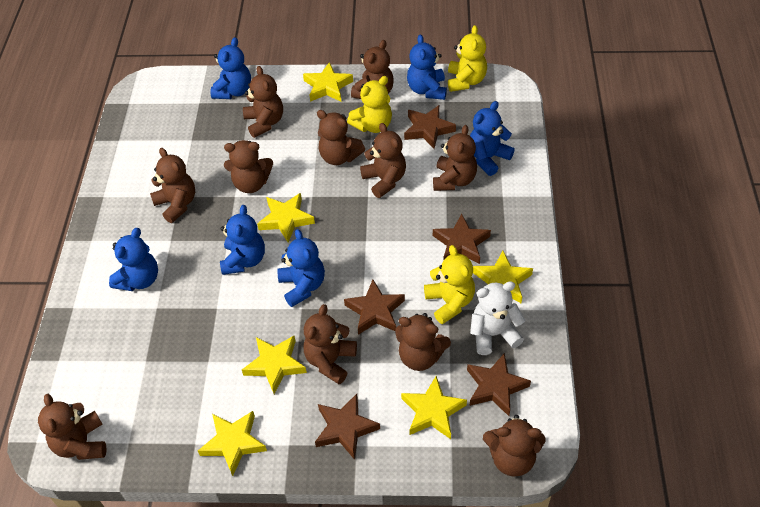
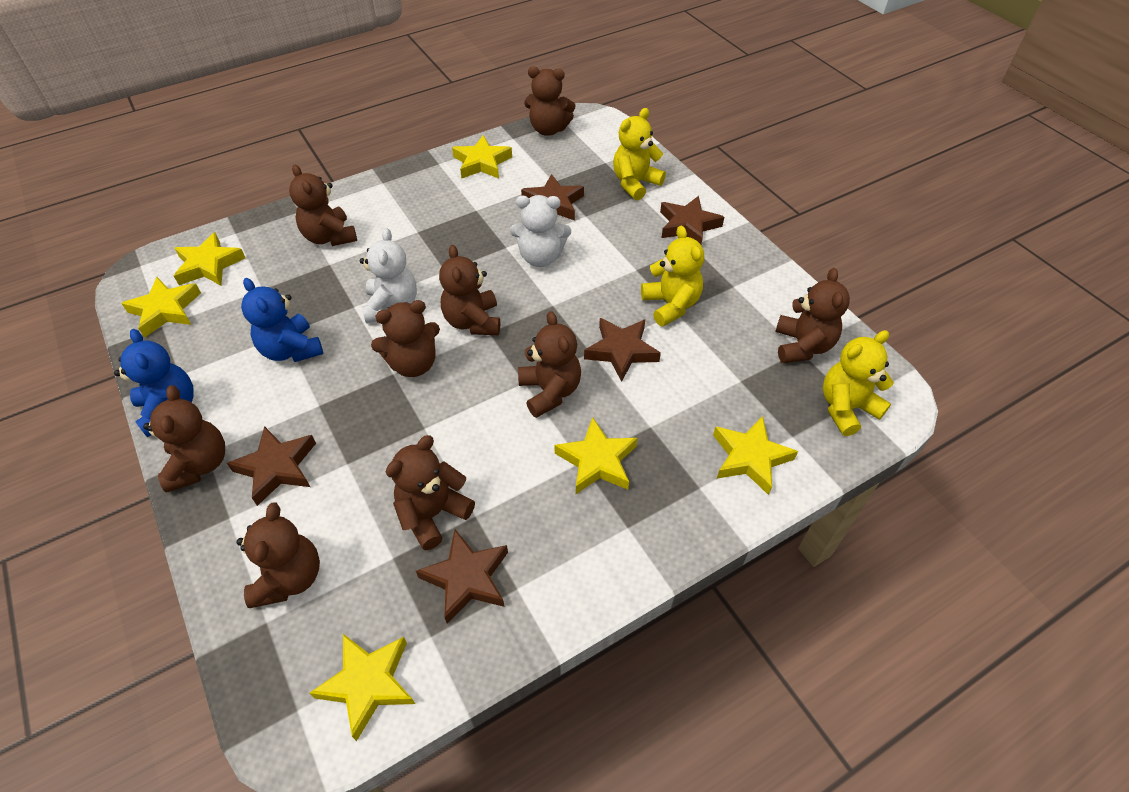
blue teddy bear: 6 -> 2
brown teddy bear: 11 -> 9
white teddy bear: 1 -> 2

